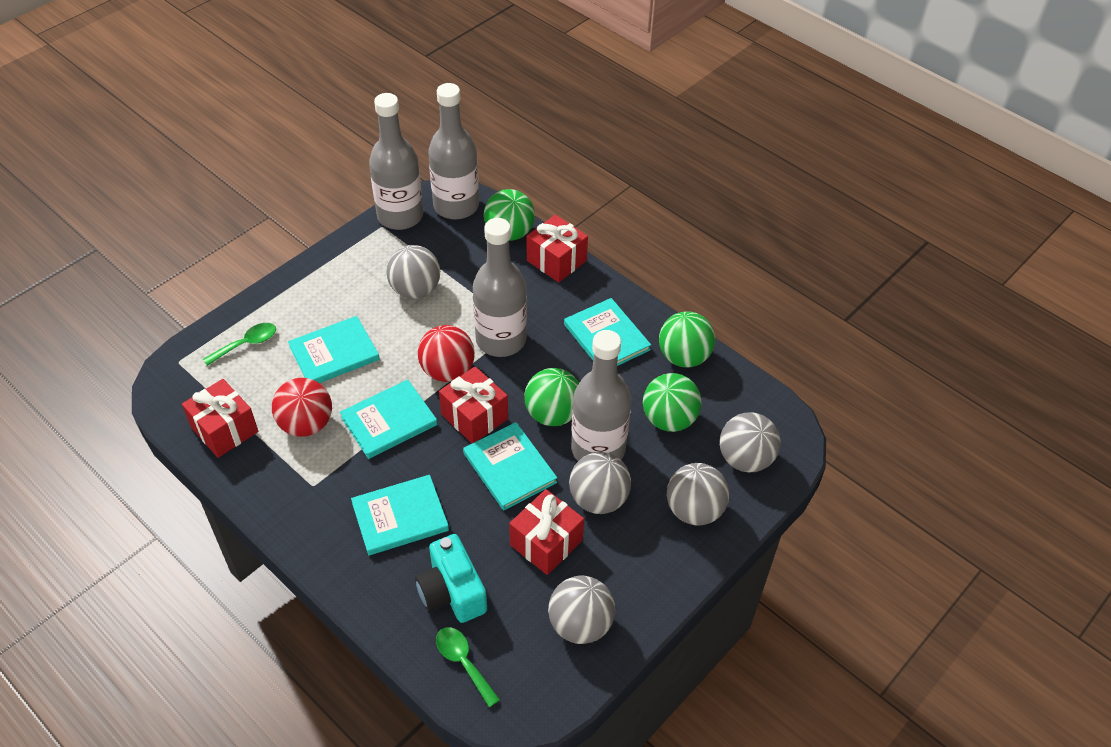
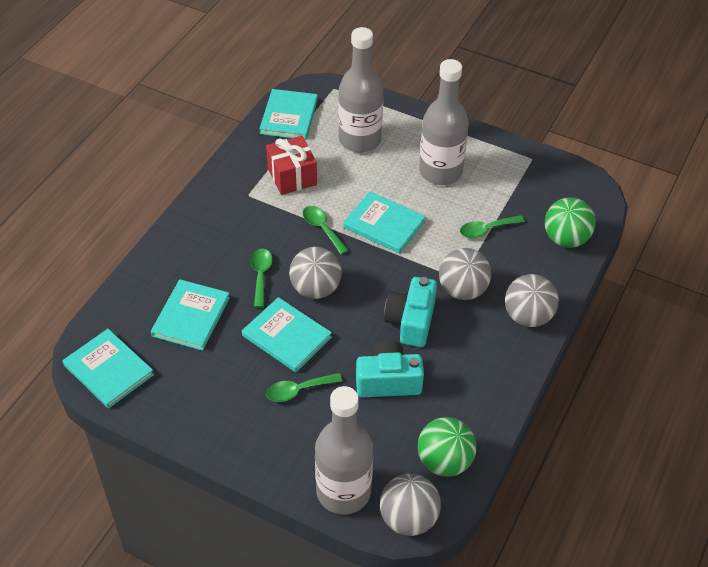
green ball: 4 -> 2
green spoon: 2 -> 4
grey ball: 5 -> 4
grey bottle: 4 -> 3
red ball: 2 -> 0
red gift: 4 -> 1
turquoise camera: 1 -> 2

